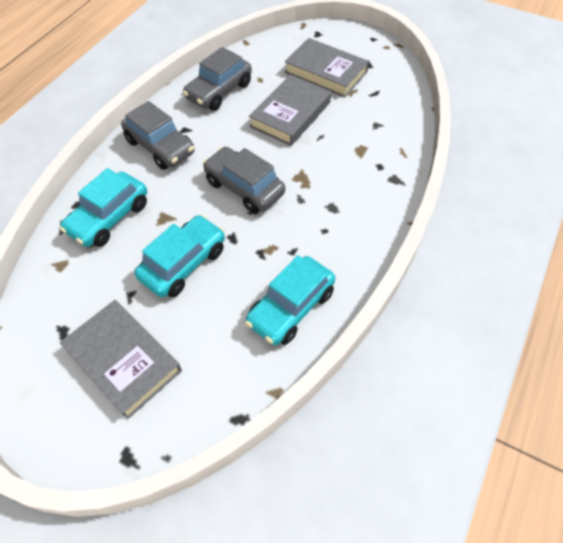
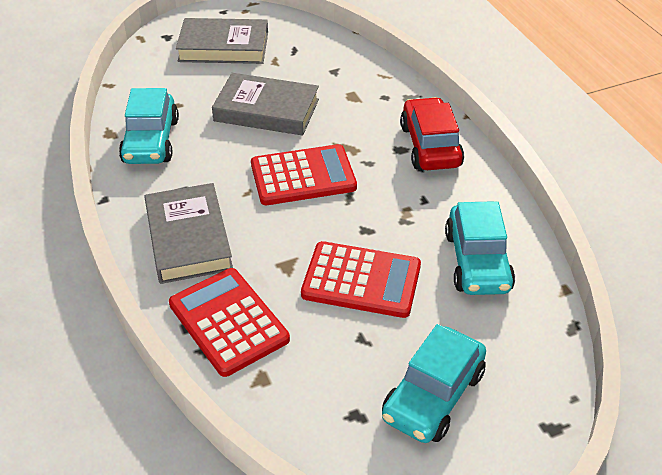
grey car: 3 -> 0
red calculator: 0 -> 3
red car: 0 -> 1

